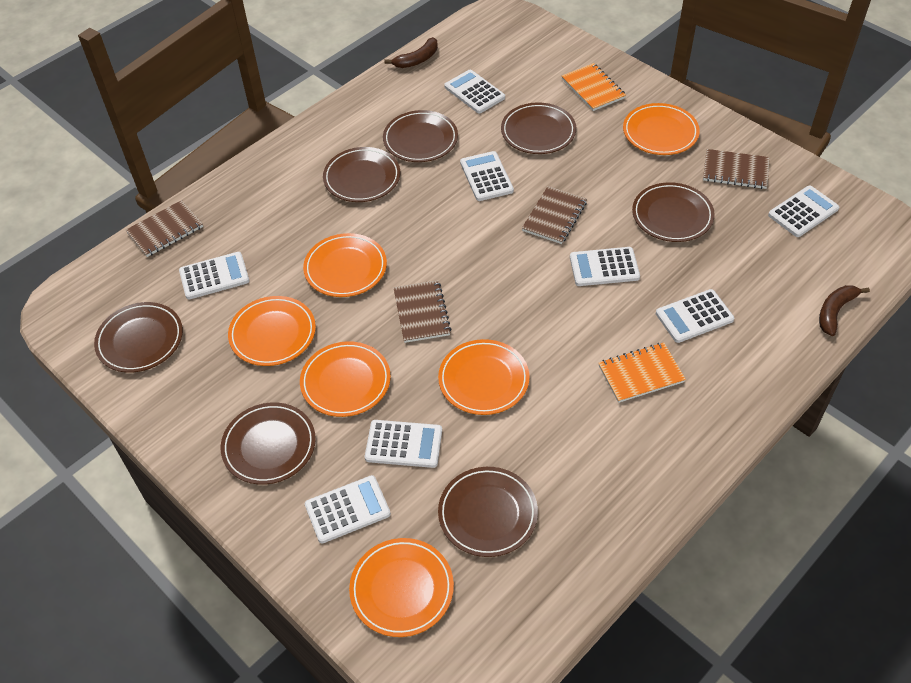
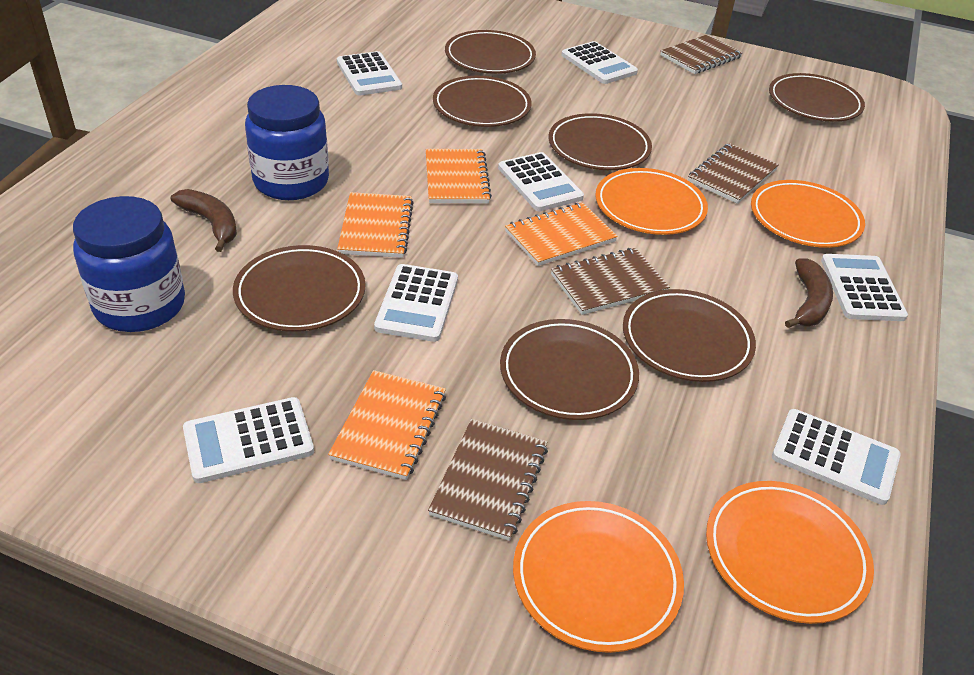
blue jar: 0 -> 2
orange notebook: 2 -> 4
orange plate: 6 -> 4
white calculator: 8 -> 7

